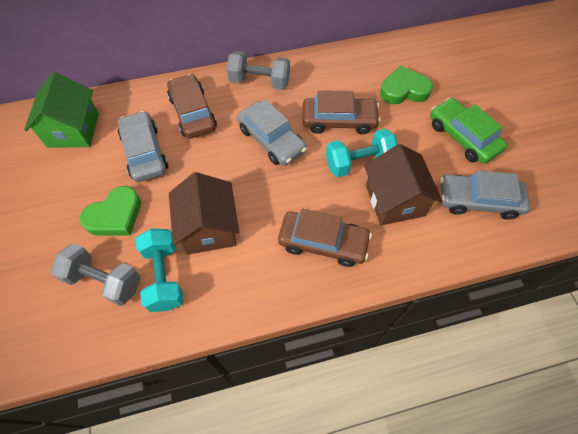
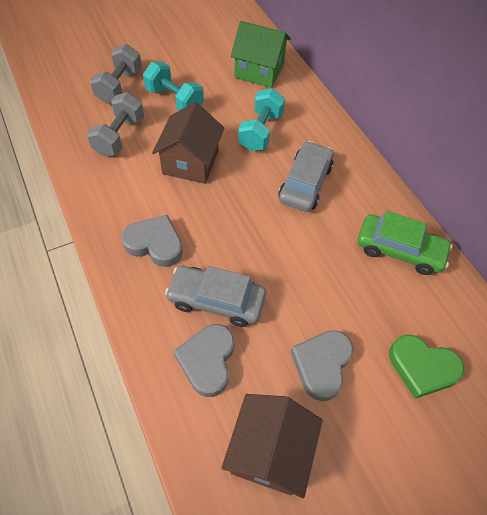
brown car: 3 -> 0
green heart: 2 -> 1
grey car: 3 -> 2
grey heart: 0 -> 3

